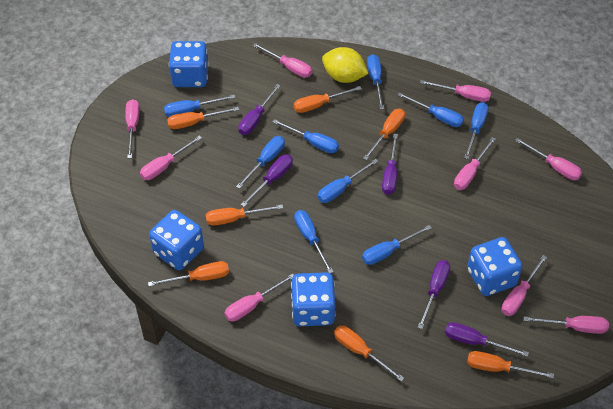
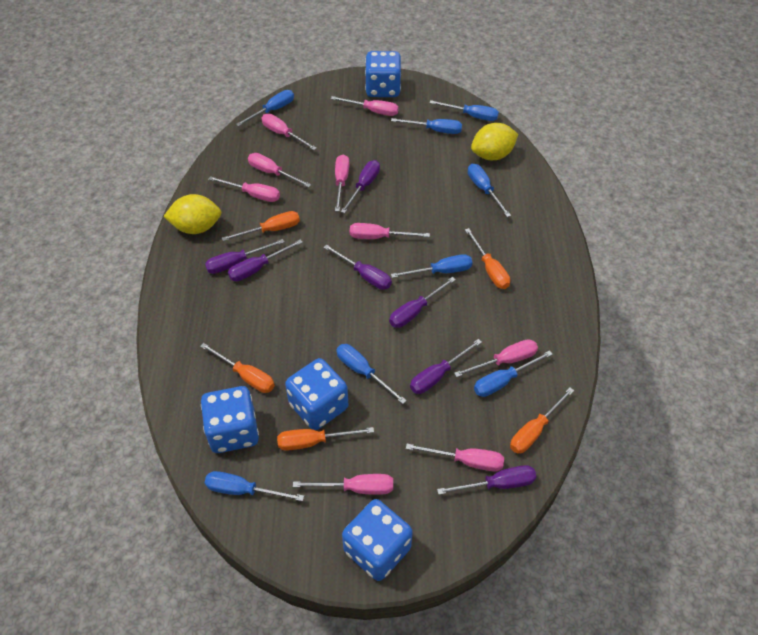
blue screwdriver: 9 -> 8
orange screwdriver: 7 -> 5
purple screwdriver: 5 -> 7
yellow lemon: 1 -> 2

